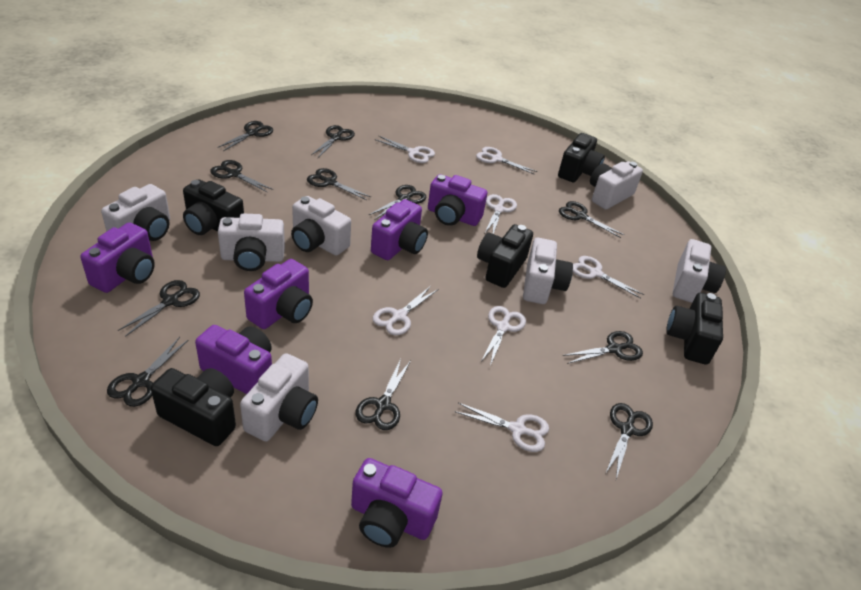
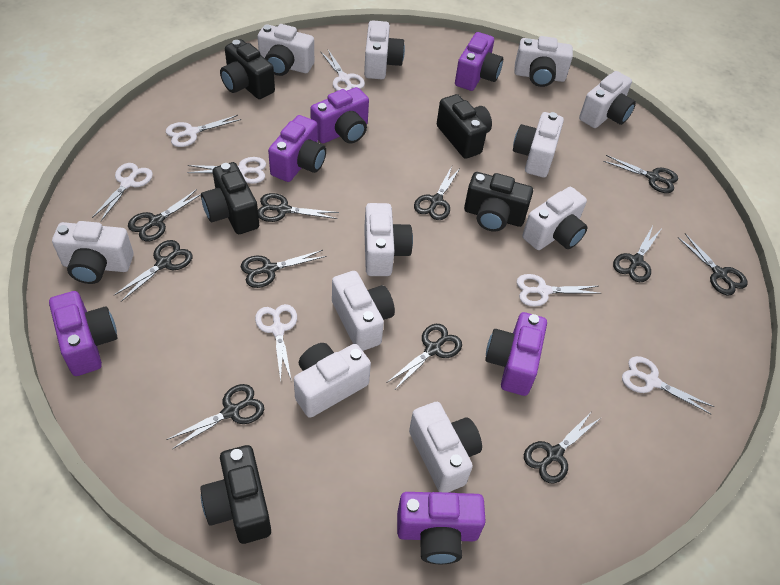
white camera: 7 -> 11

